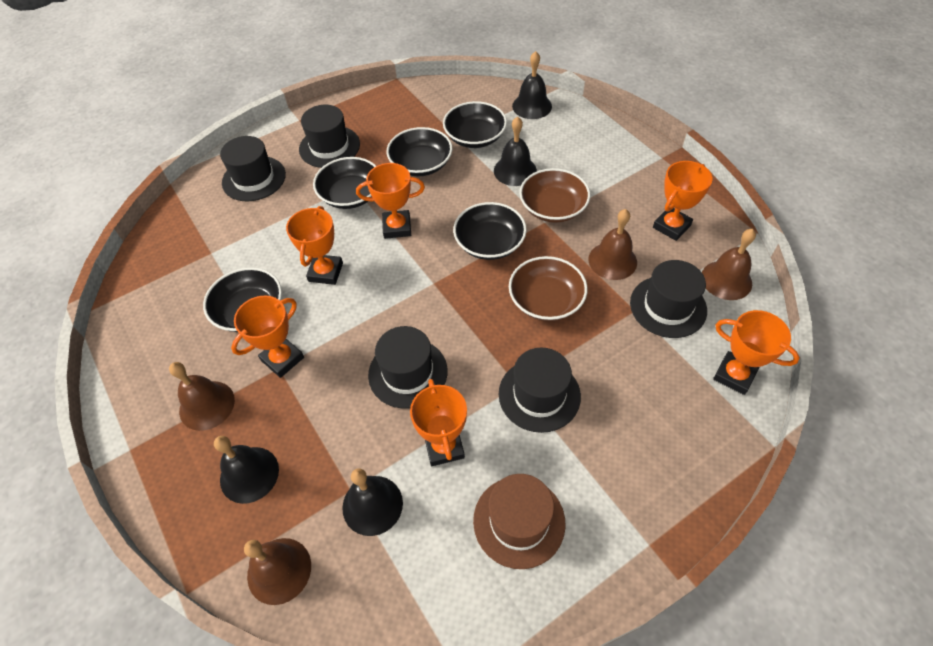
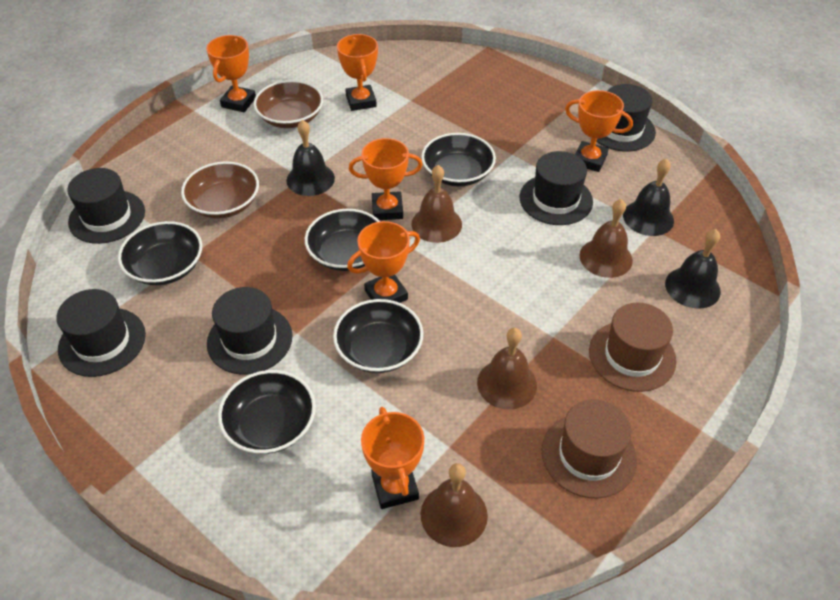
black bell: 4 -> 3
brown hat: 1 -> 2

